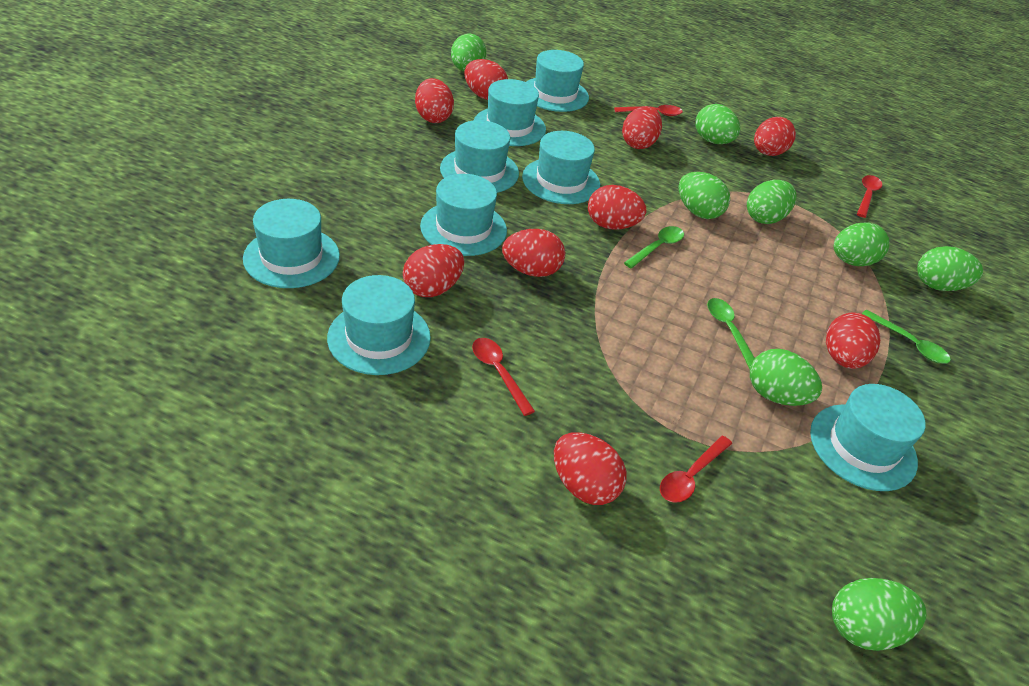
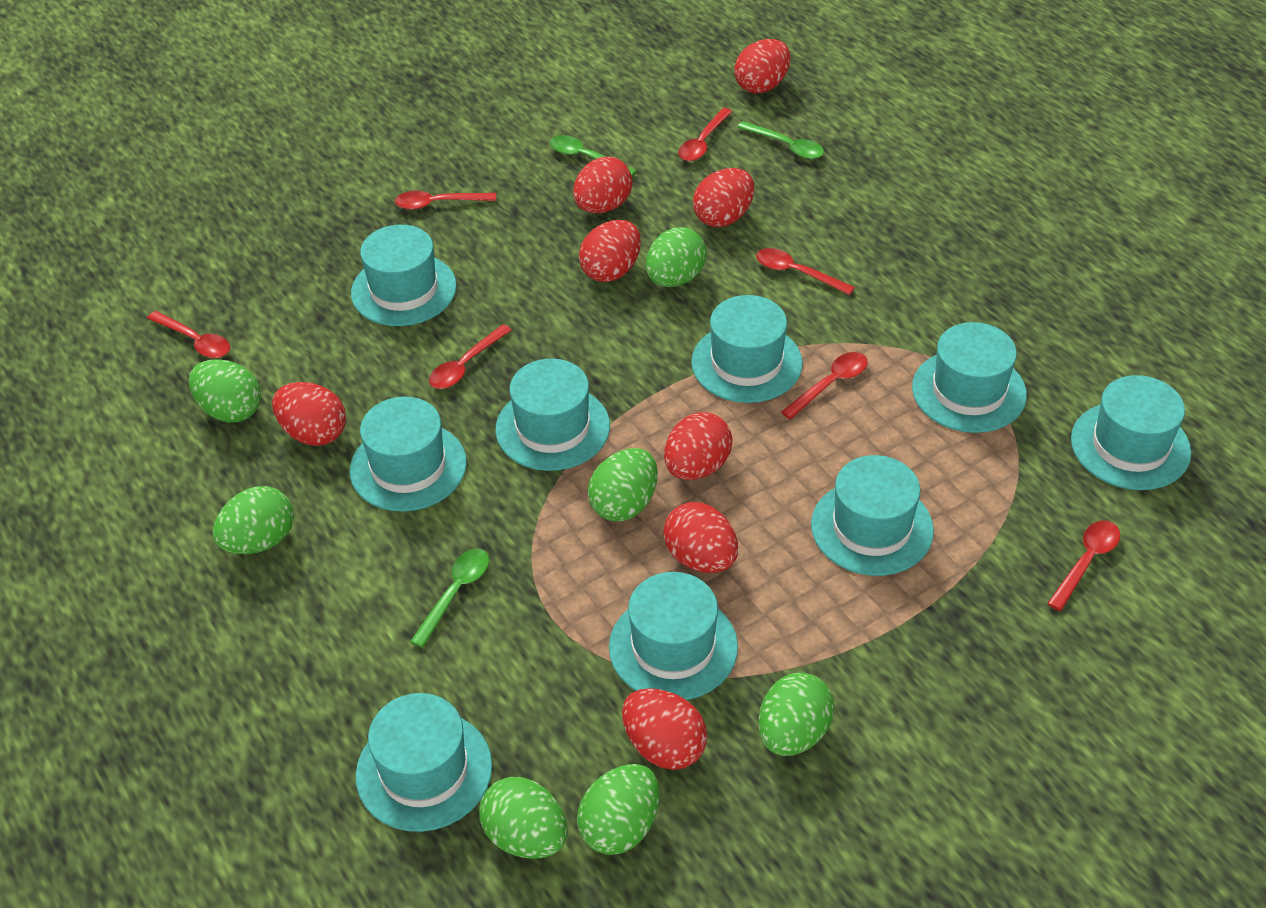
green egg: 8 -> 7
red egg: 9 -> 8
red spoon: 4 -> 7
turquoise hat: 8 -> 9

